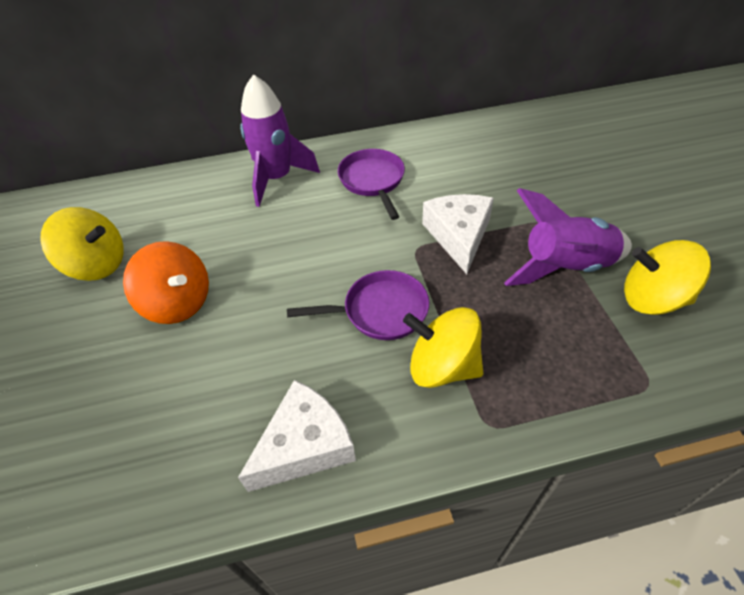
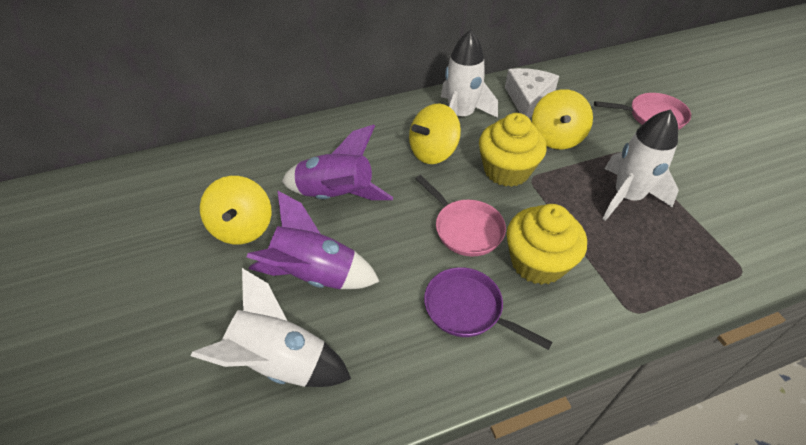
orange spinning top: 1 -> 0
pink pan: 0 -> 2
purple pan: 2 -> 1
white cheese: 2 -> 1
white rocket: 0 -> 3
yellow cupcake: 0 -> 2

